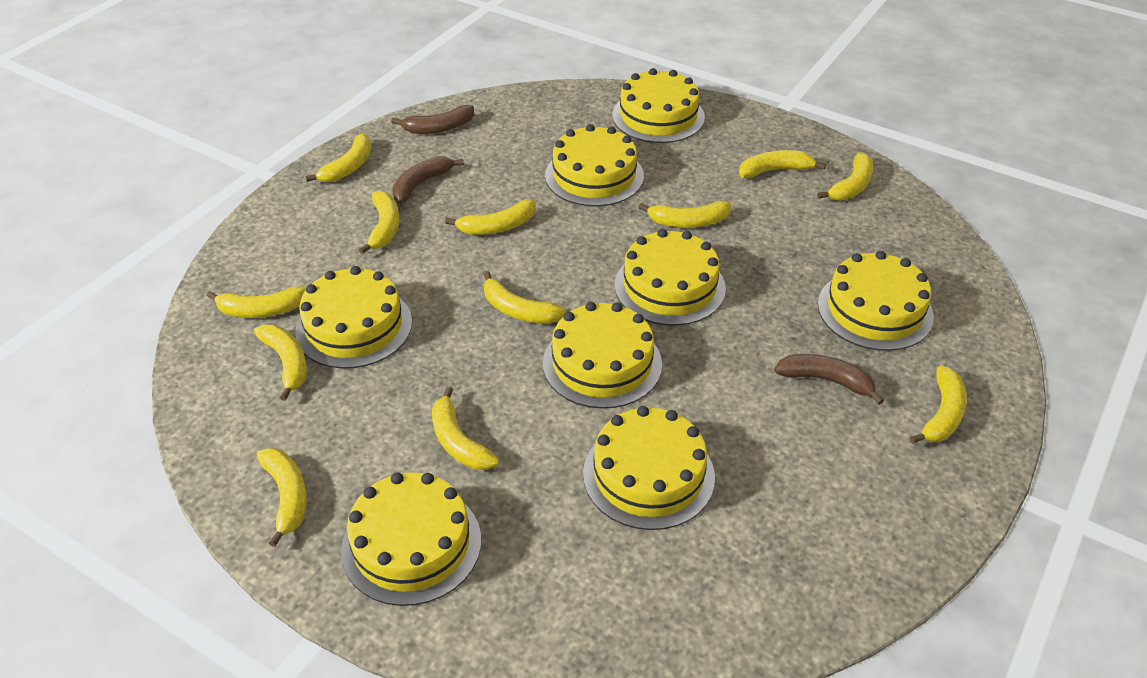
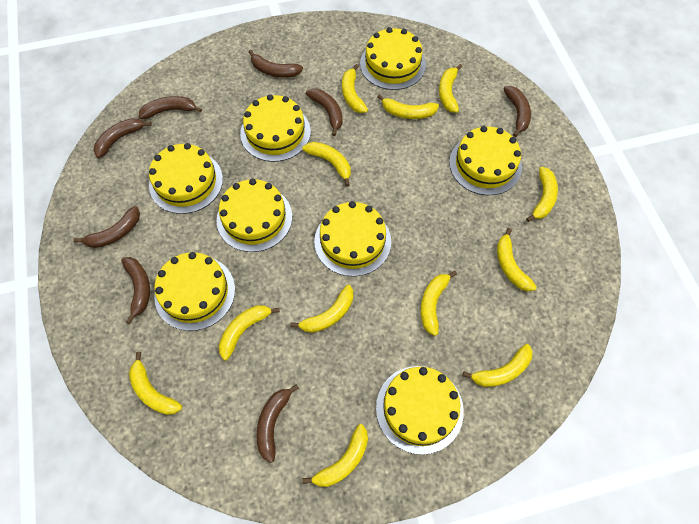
brown banana: 3 -> 8

